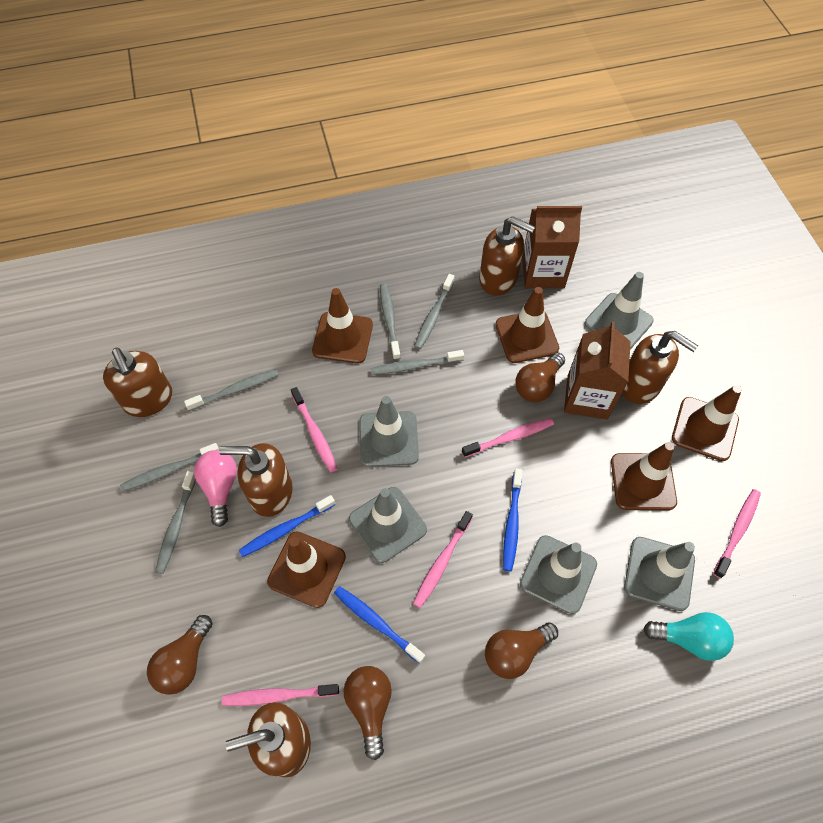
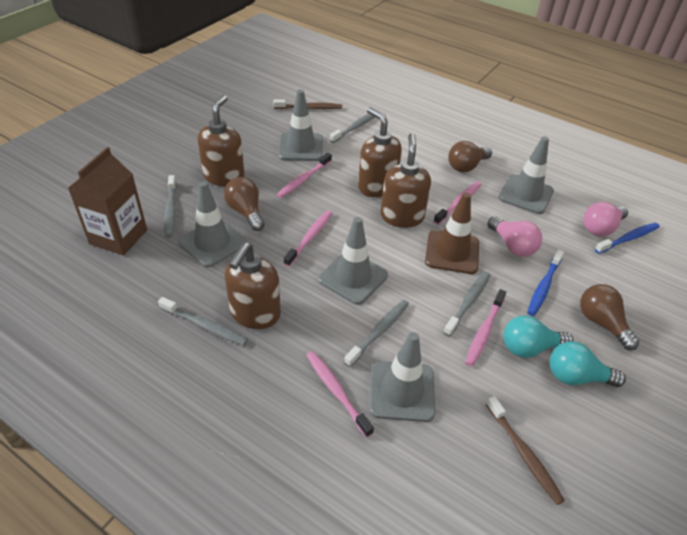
blue toothbrush: 3 -> 2
brown carton: 2 -> 1
brown light bulb: 4 -> 3
brown soap dispenser: 5 -> 4
brown toothbrush: 0 -> 2
brown traffic cone: 5 -> 1
grey toothbrush: 6 -> 5
pink light bulb: 1 -> 2
turquoise light bulb: 1 -> 2

